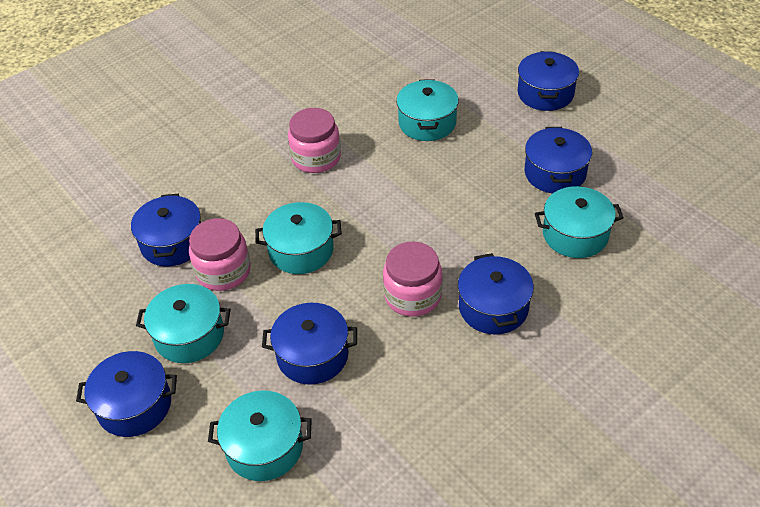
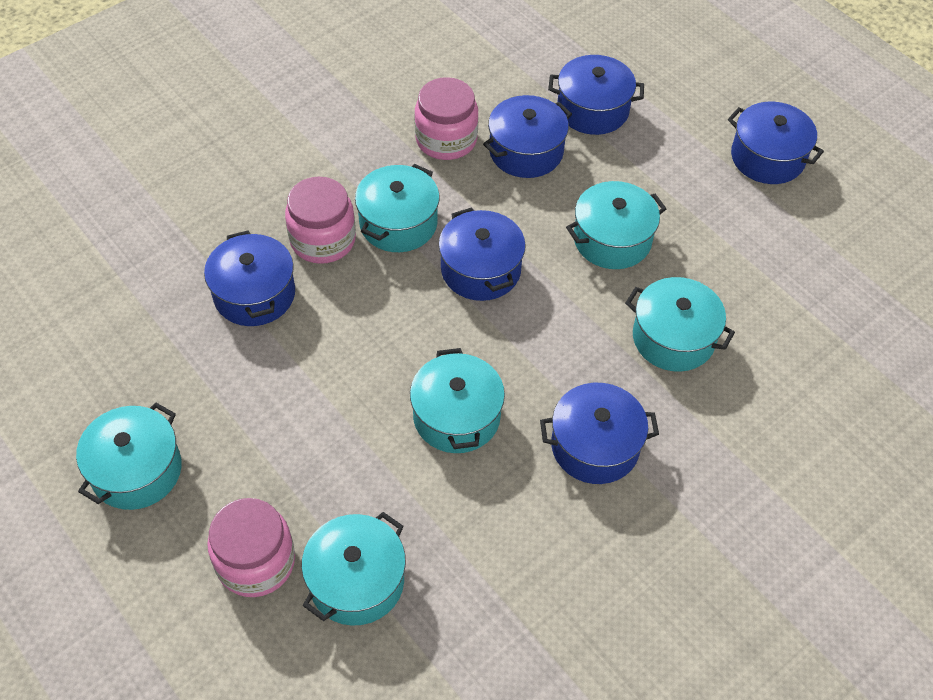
turquoise pot: 5 -> 6

